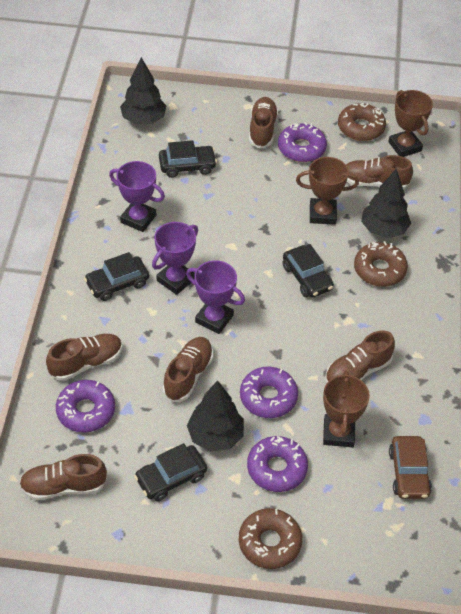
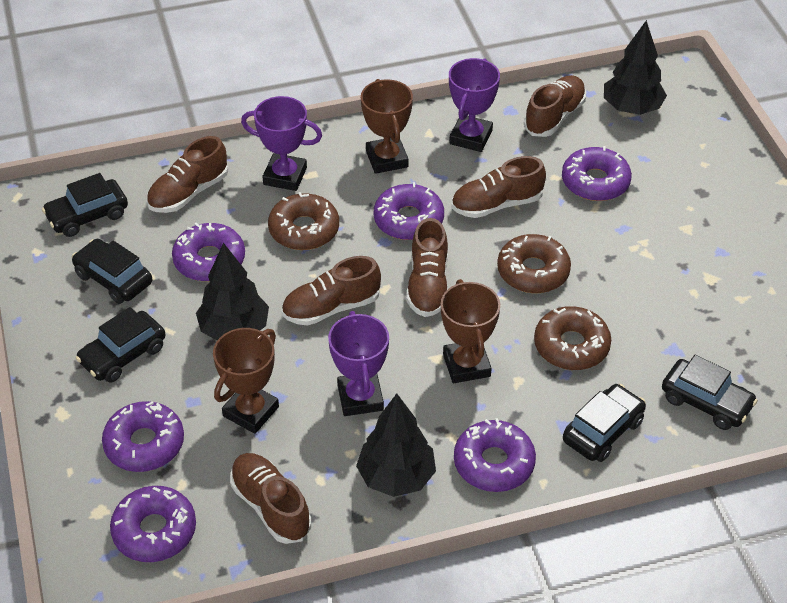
black car: 4 -> 5
brown car: 1 -> 0
purple donut: 4 -> 6

